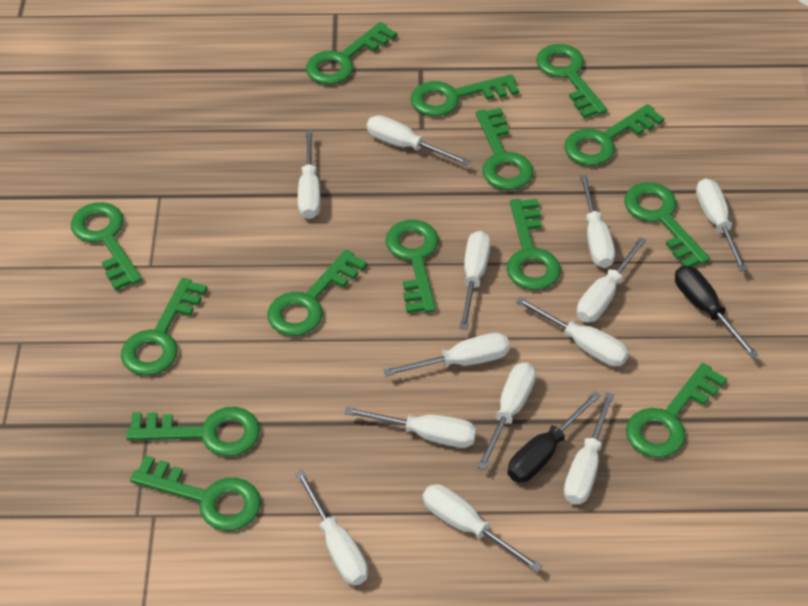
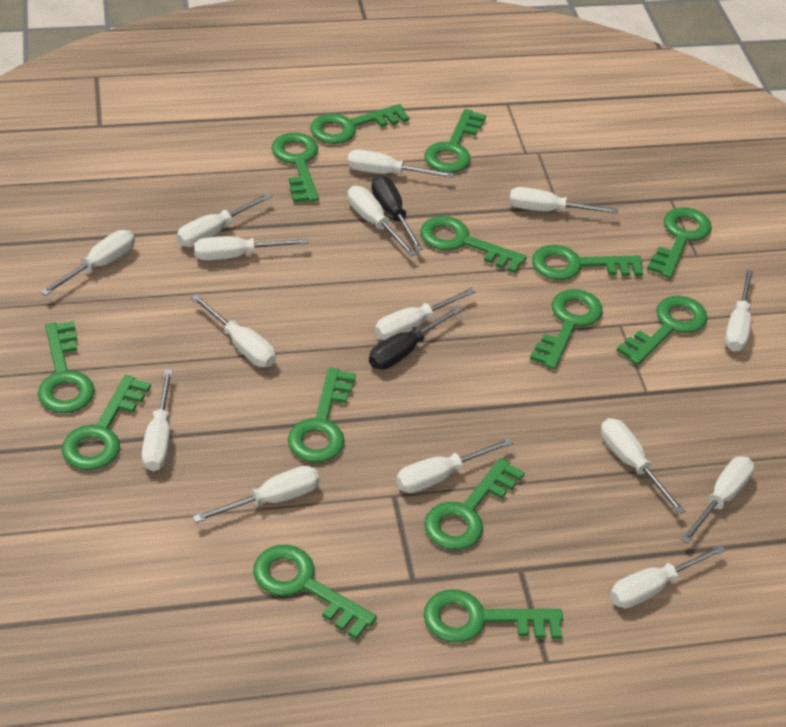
white screwdriver: 13 -> 15

